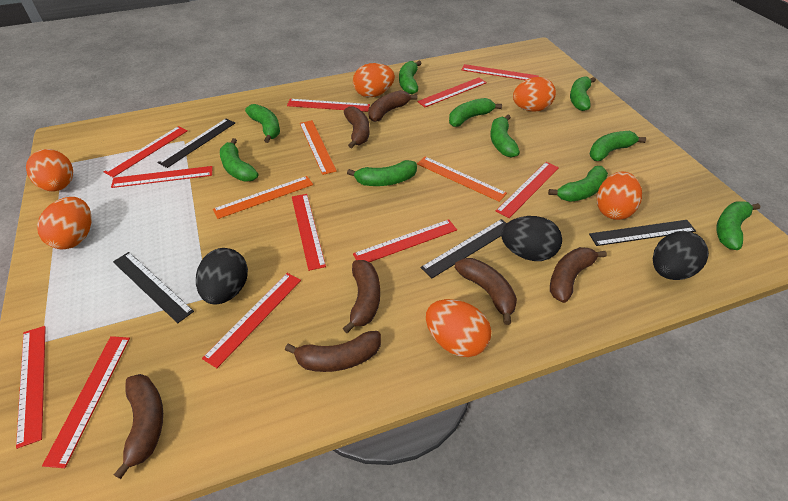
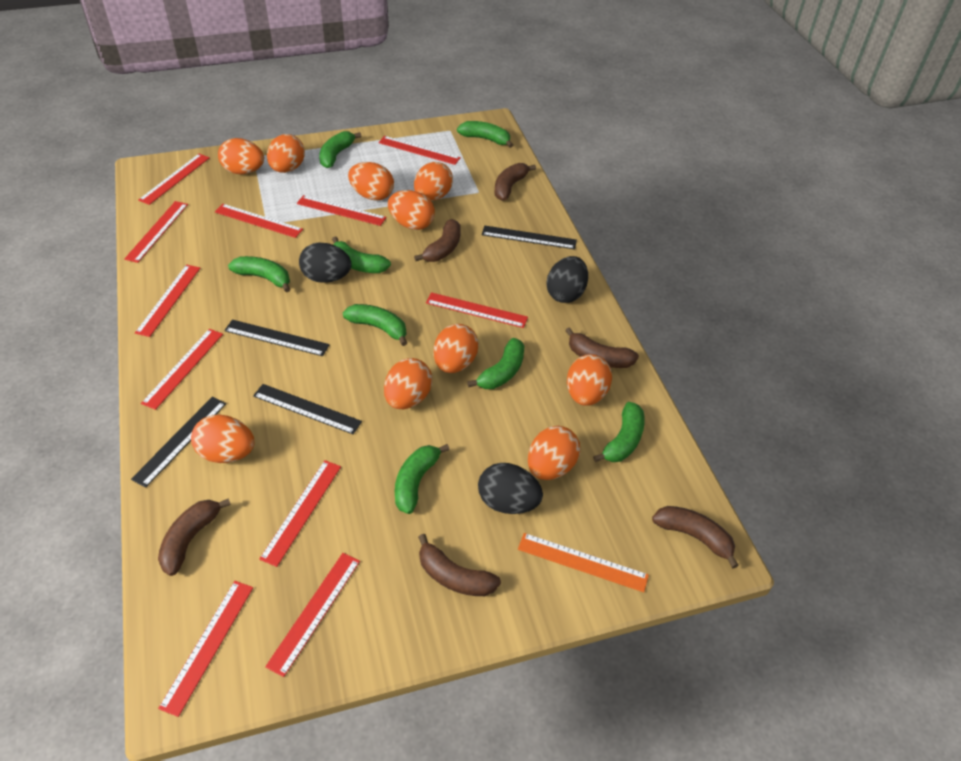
brown banana: 7 -> 6
green banana: 10 -> 8
orange egg: 6 -> 10
orange ruler: 3 -> 1

